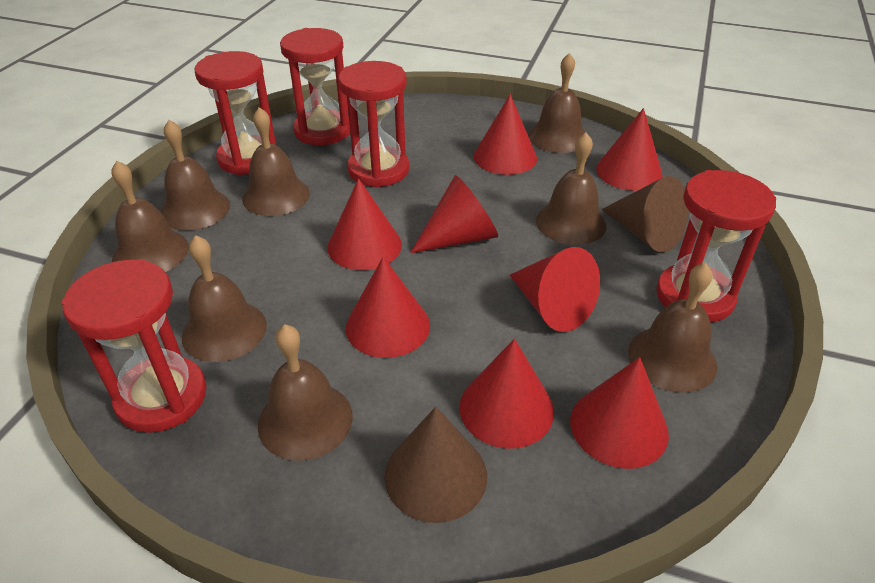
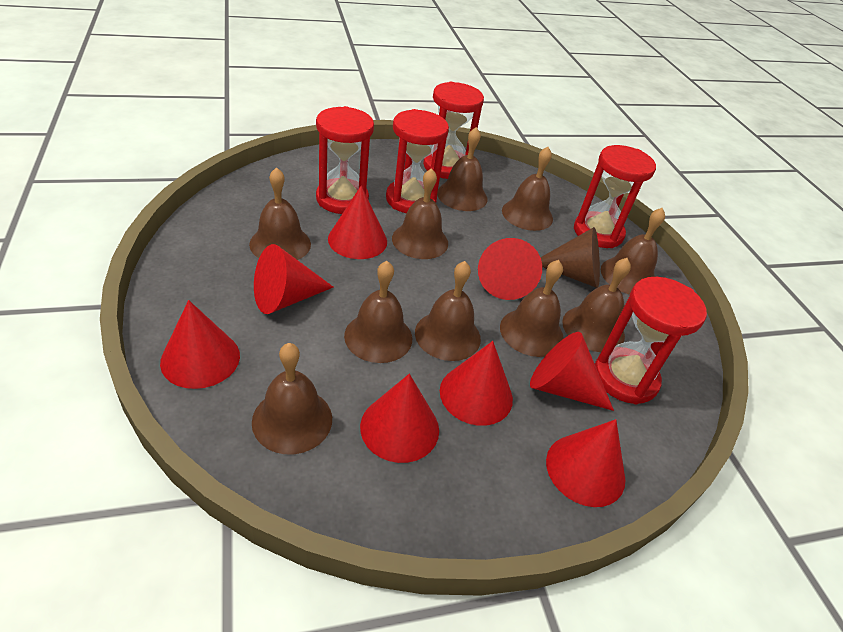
brown bell: 8 -> 10
brown cone: 2 -> 1

